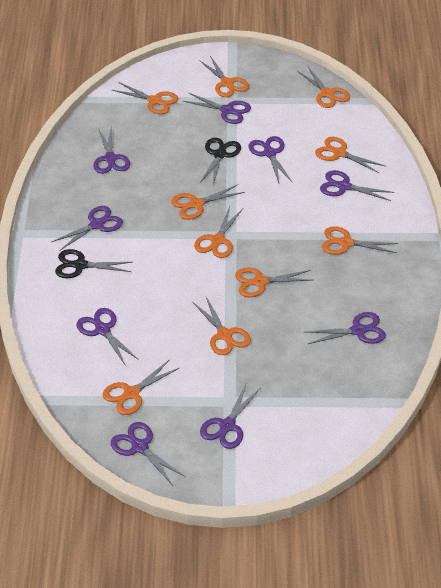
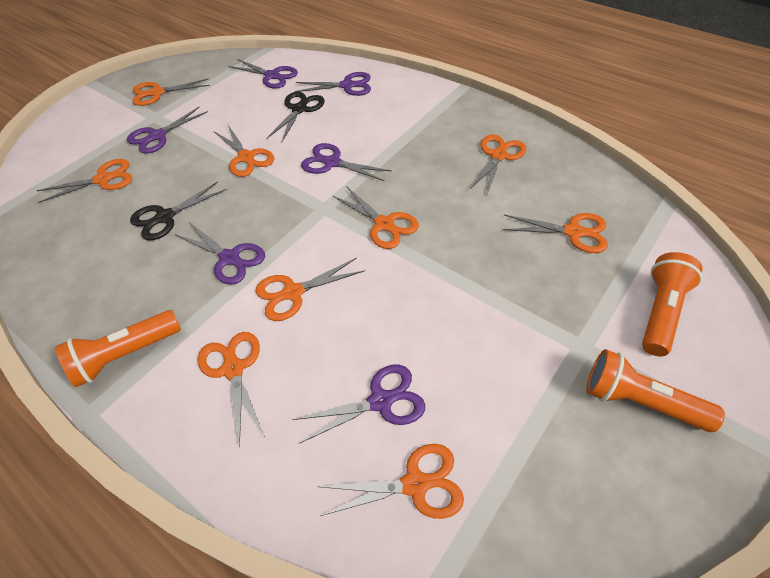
orange flashlight: 0 -> 3
orange scissors: 10 -> 9
purple scissors: 9 -> 6

